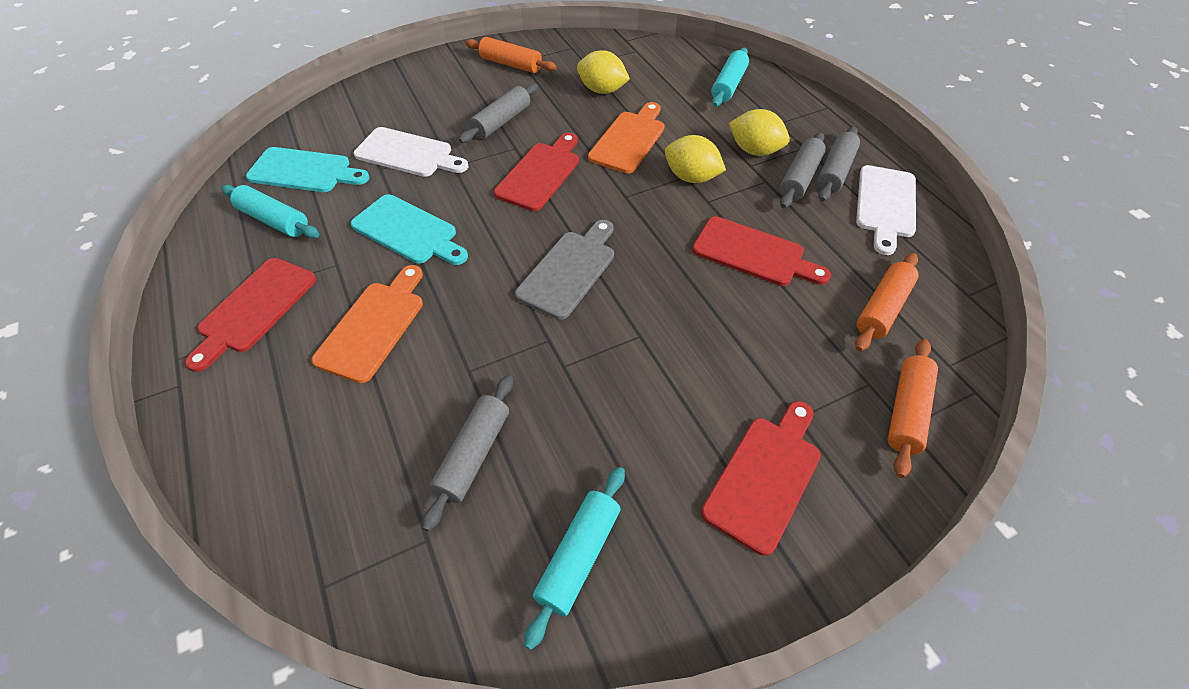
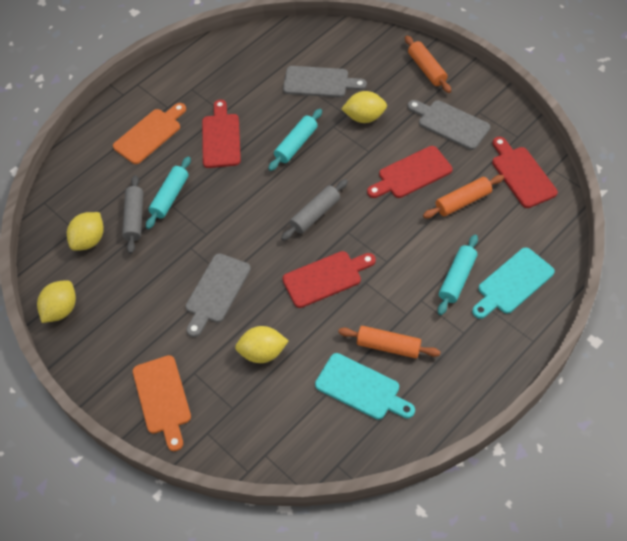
grey cutting board: 1 -> 3
grey rolling pin: 4 -> 2
white cutting board: 2 -> 0
yellow lemon: 3 -> 4

